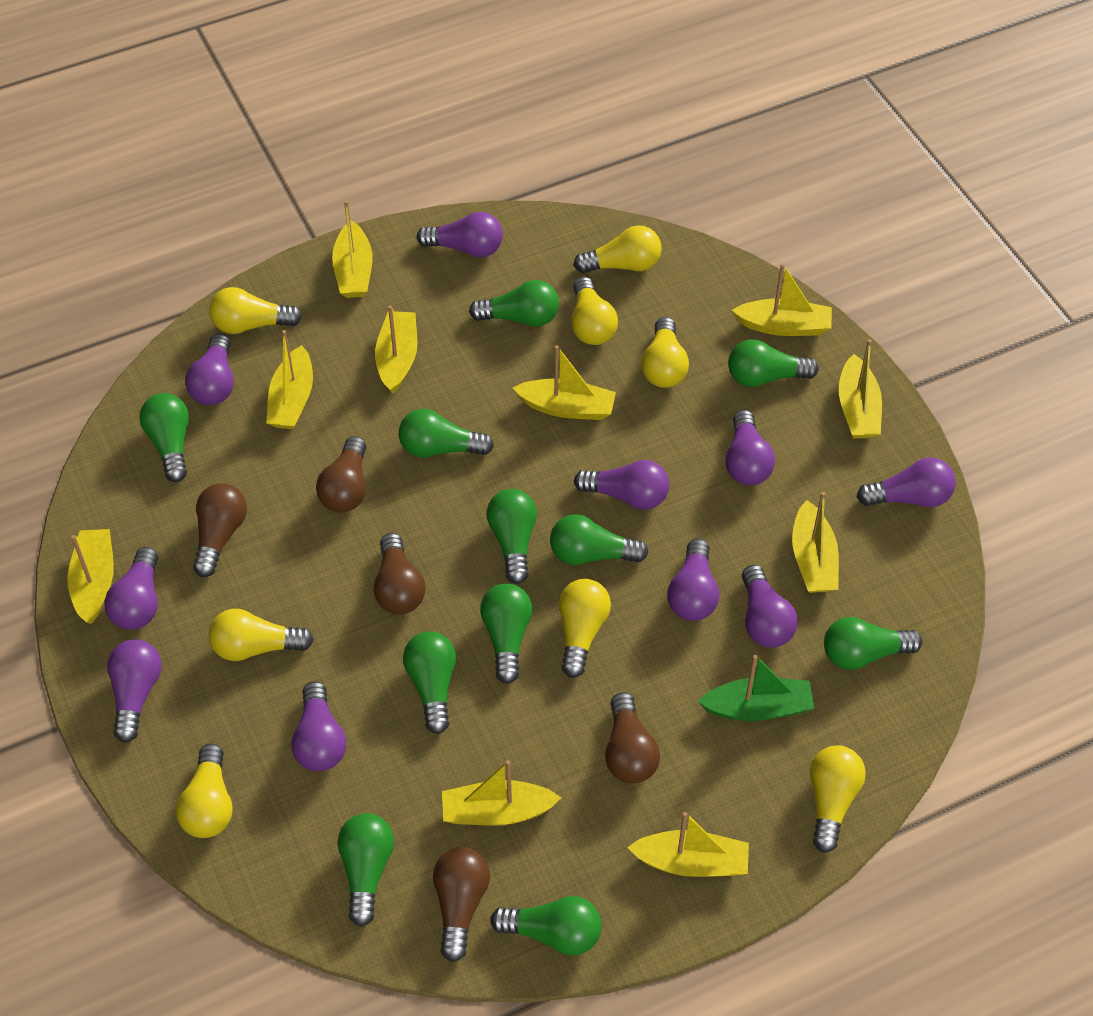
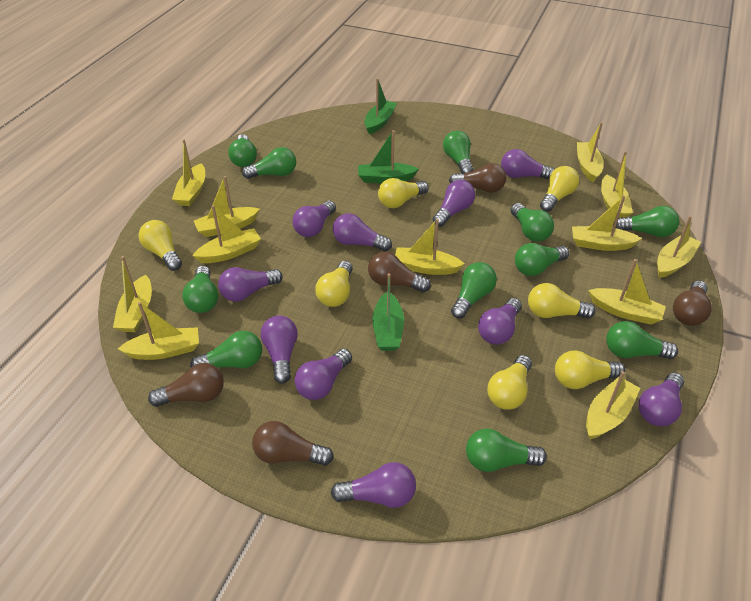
green boat: 1 -> 3
yellow boat: 10 -> 12
yellow light bulb: 8 -> 7

